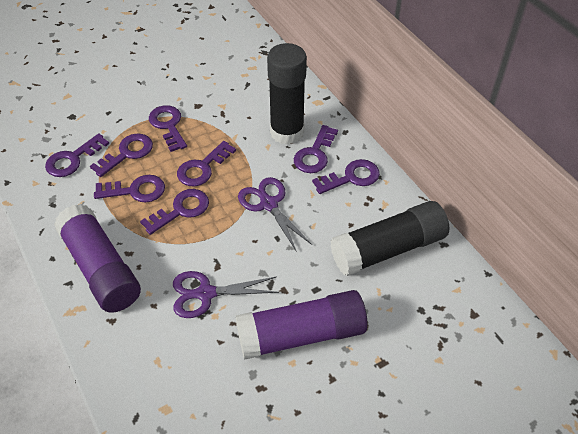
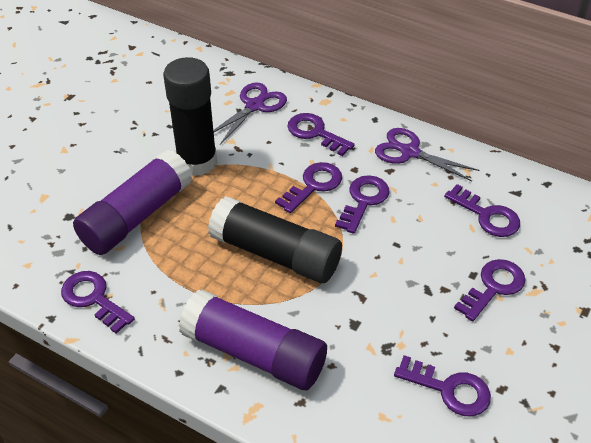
purple key: 8 -> 7

